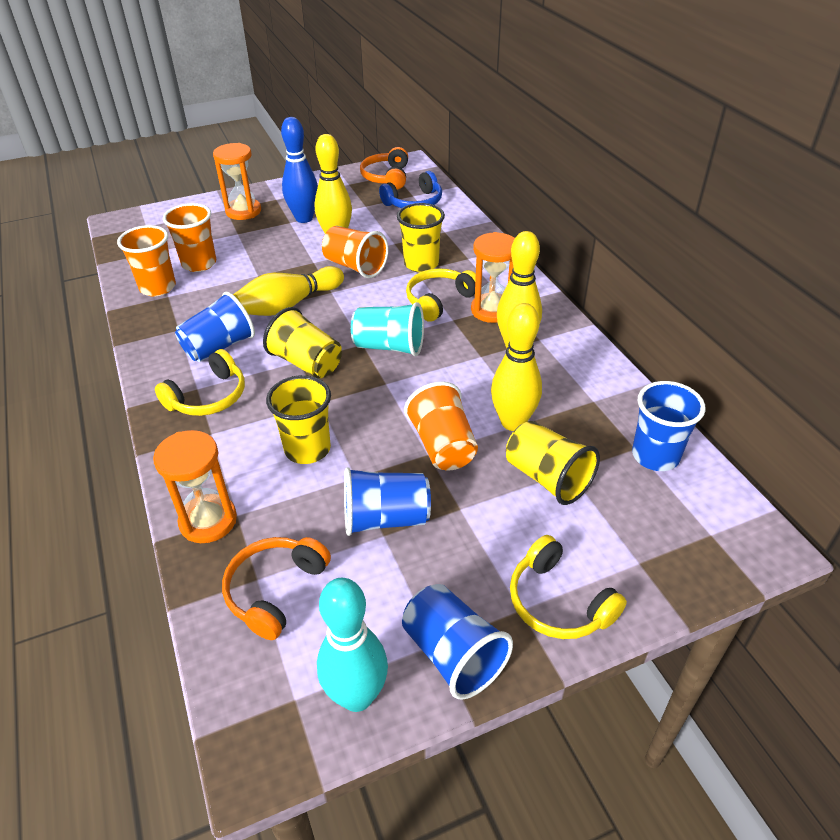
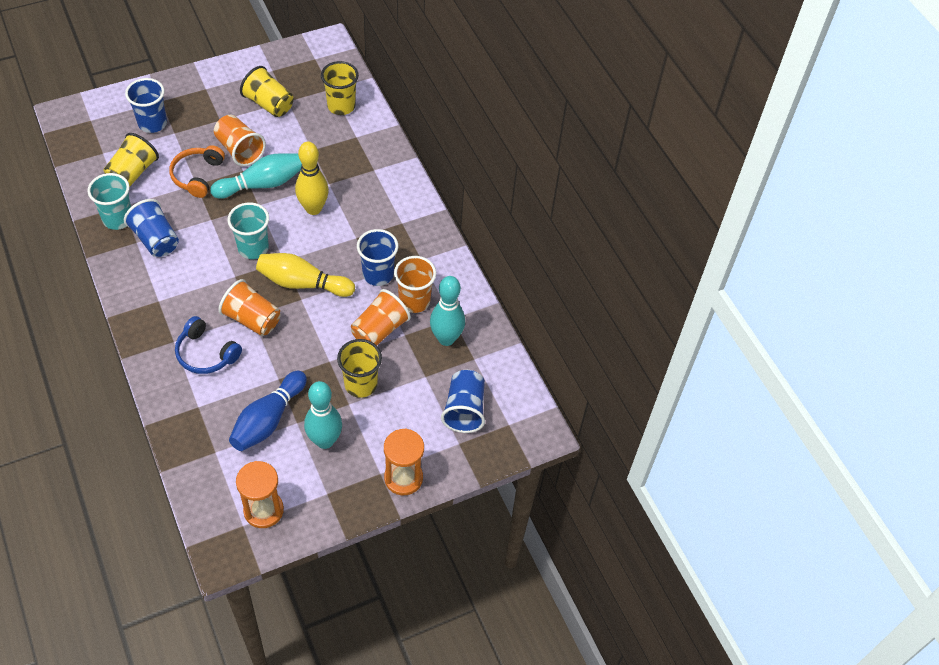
orange headphones: 2 -> 1
orange hourglass: 3 -> 2
turquoise bowling pin: 1 -> 3
turquoise cup: 1 -> 2
yellow bowling pin: 4 -> 2
yellow headphones: 3 -> 0

